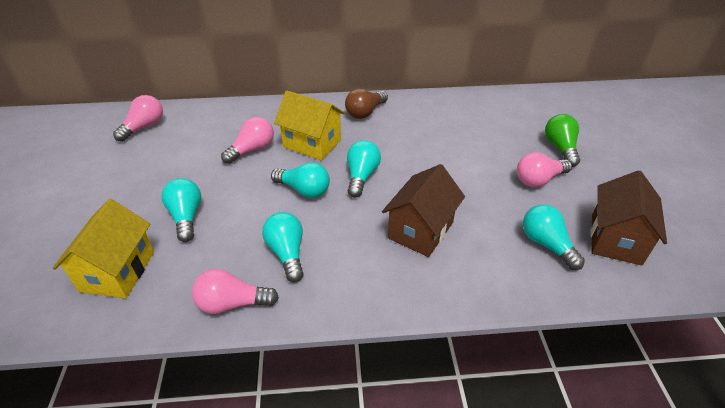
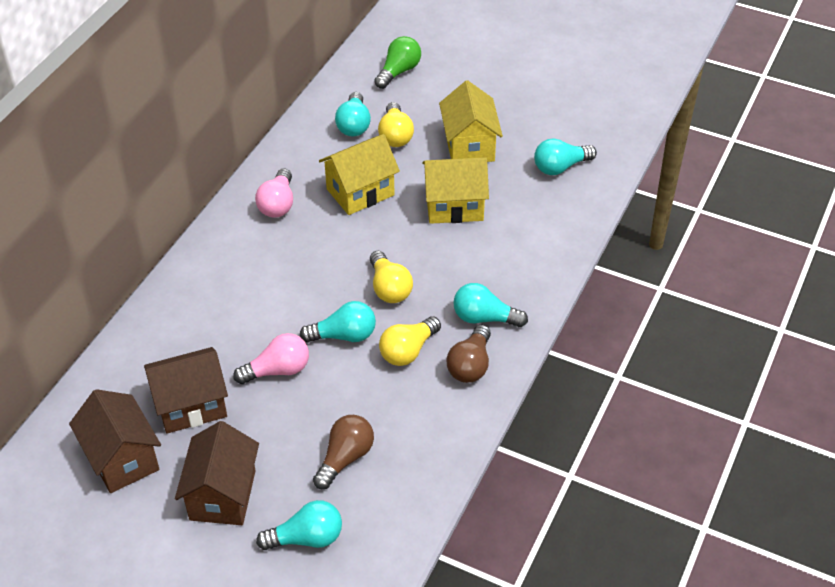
brown house: 2 -> 3
brown light bulb: 1 -> 2
pink light bulb: 4 -> 2
yellow house: 2 -> 3
yellow light bulb: 0 -> 3

